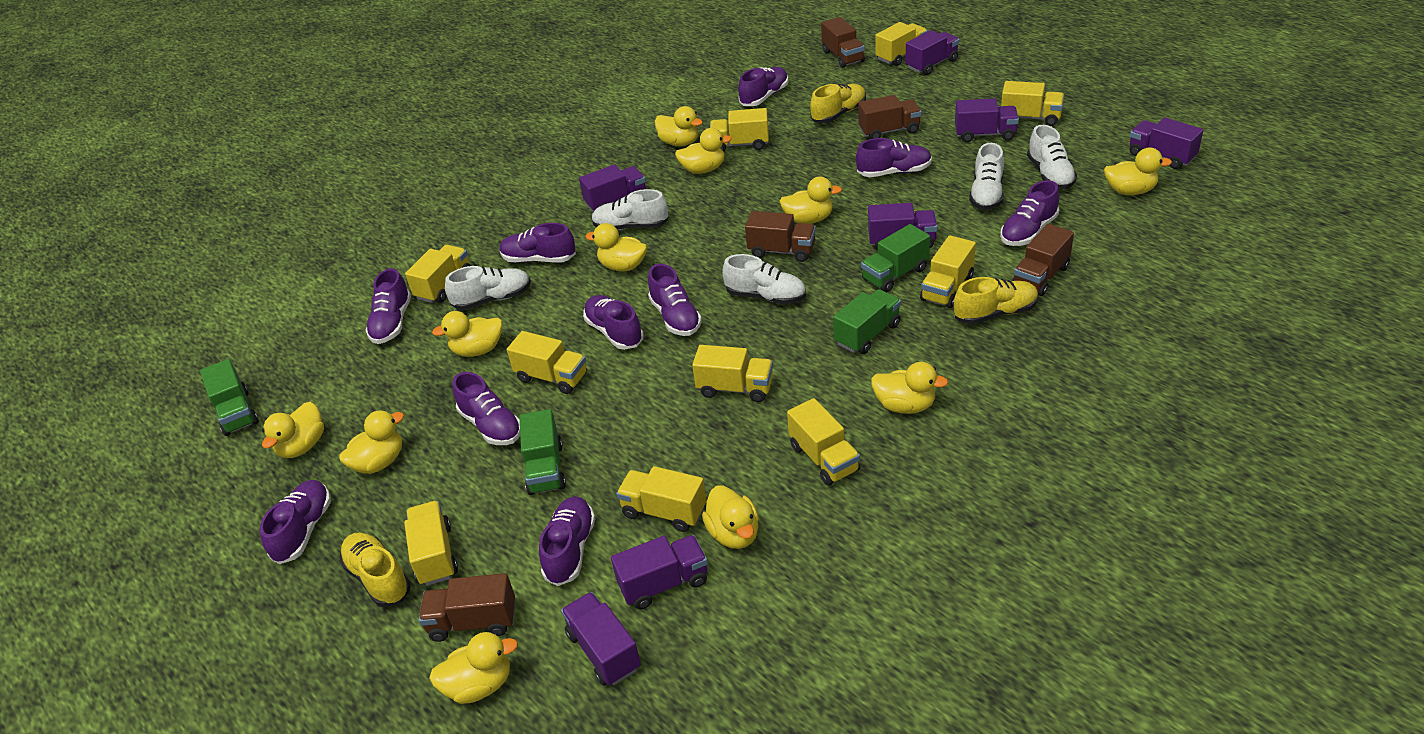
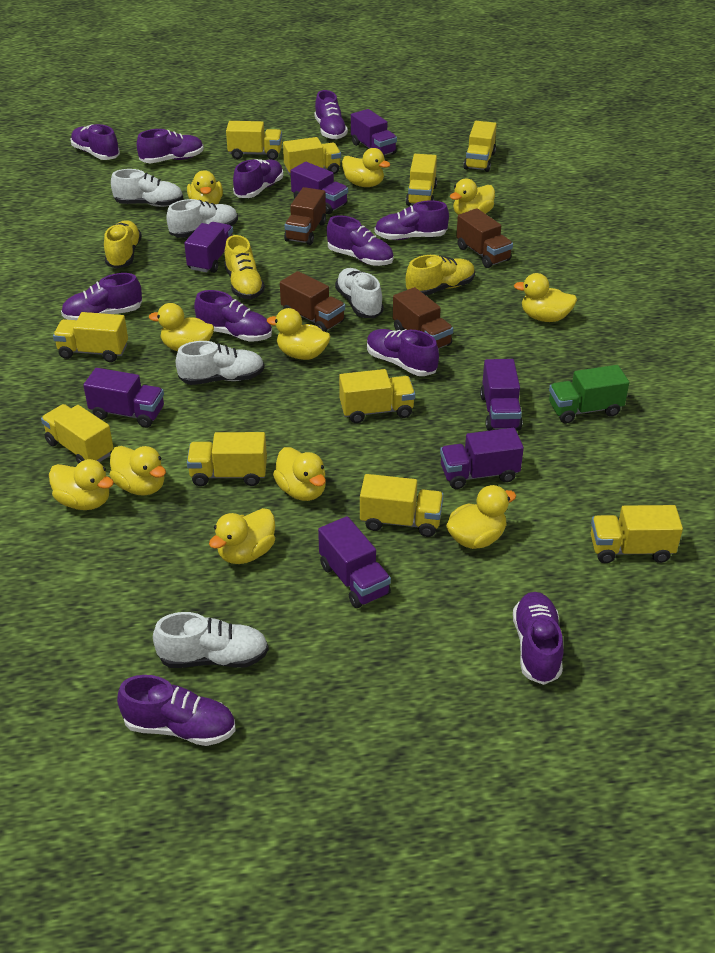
brown truck: 5 -> 4
green truck: 4 -> 1
purple shoe: 10 -> 11

